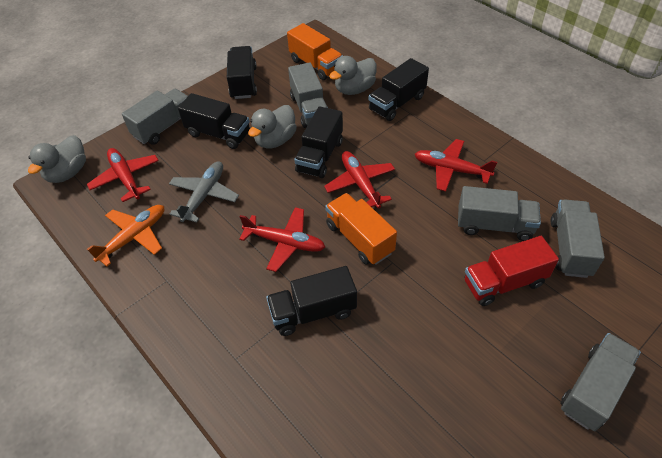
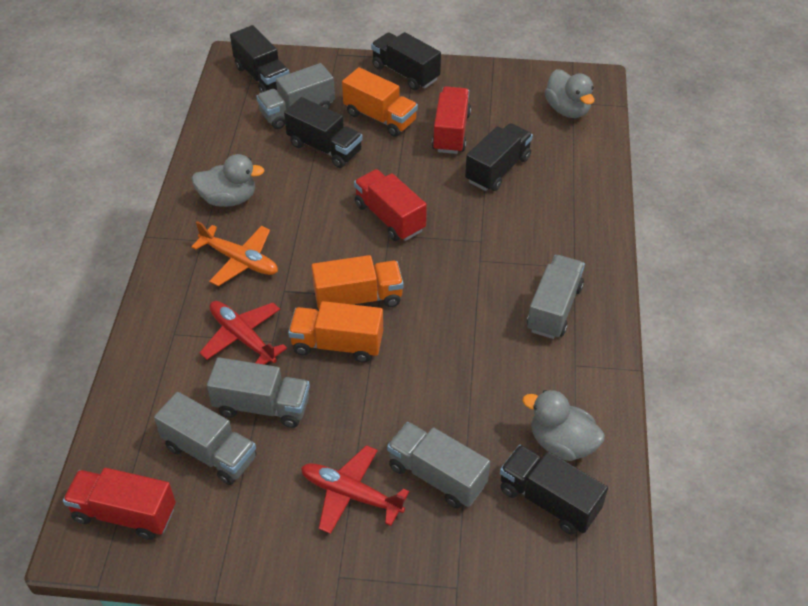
grey plane: 1 -> 0
orange truck: 2 -> 3
red plane: 4 -> 2
red truck: 1 -> 3

